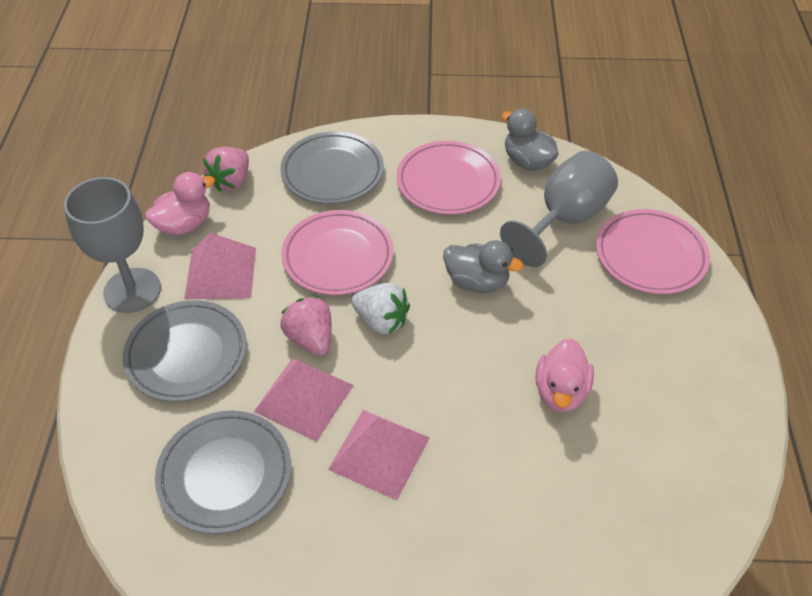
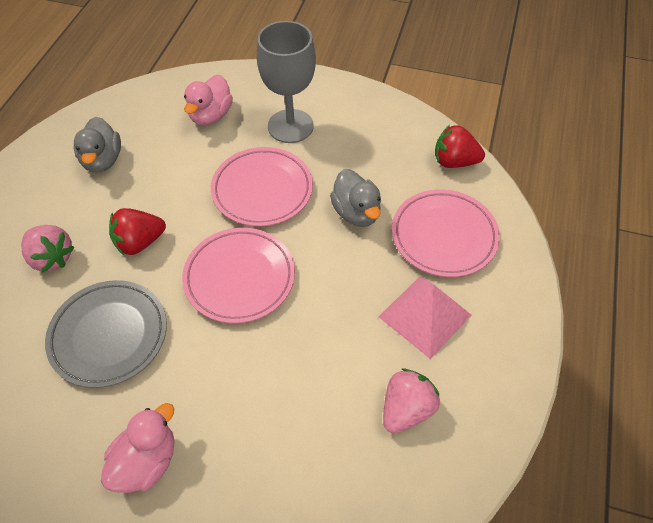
grey goblet: 2 -> 1
grey plate: 3 -> 1
pink pyramid: 3 -> 1
red strawberry: 0 -> 2
white strawberry: 1 -> 0

